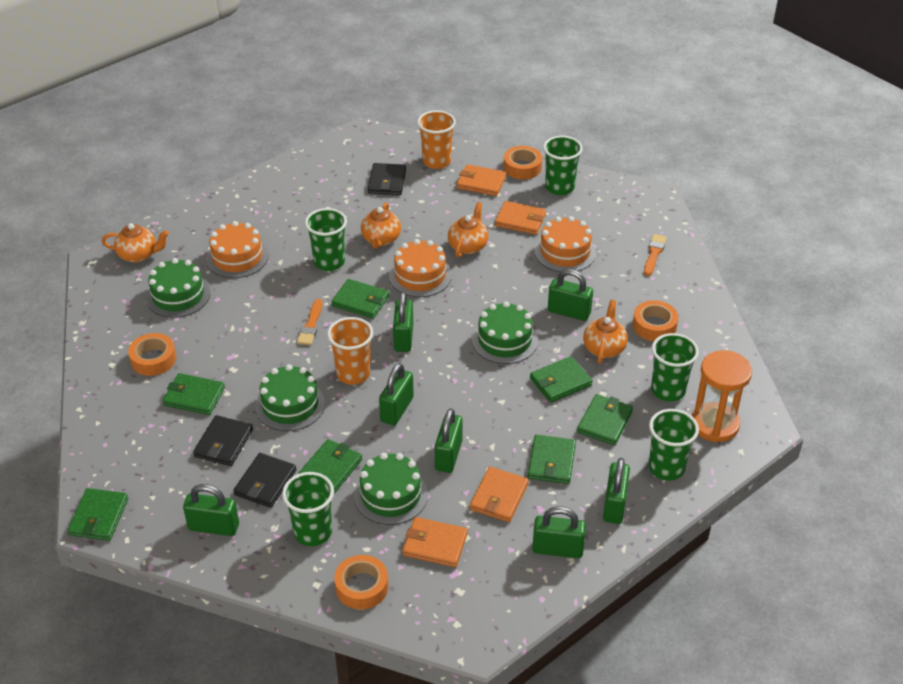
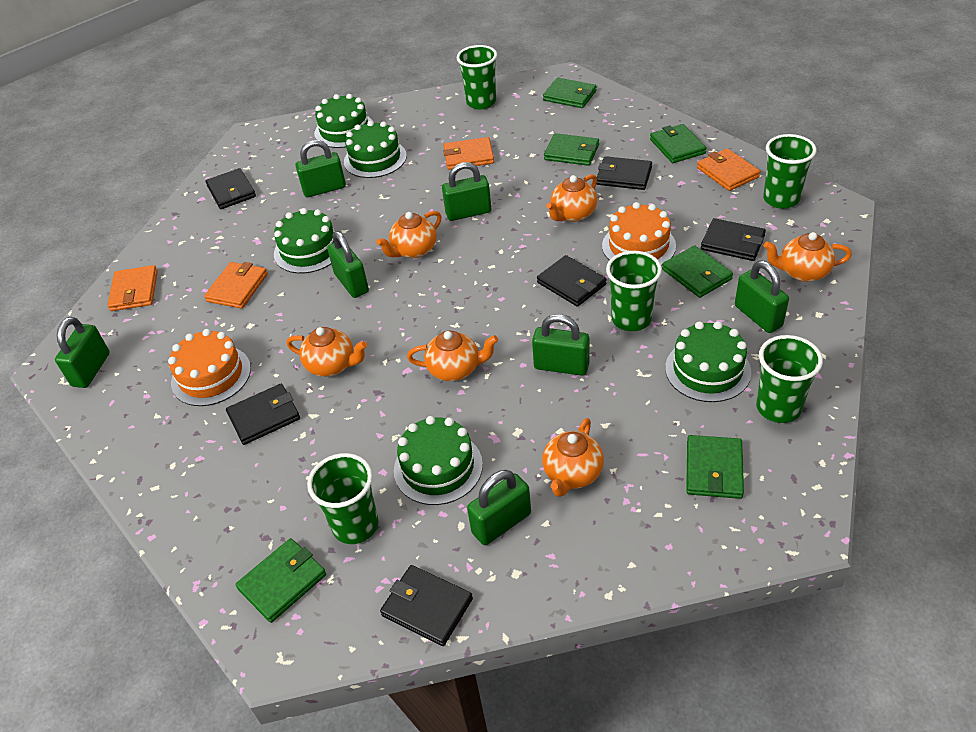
black wallet: 3 -> 6
green cake: 4 -> 5
green wallet: 7 -> 6
orange brush: 2 -> 0
orange cake: 3 -> 2
orange cup: 2 -> 0
orange hourglass: 1 -> 0
orange tape: 4 -> 0
orange teapot: 4 -> 6

